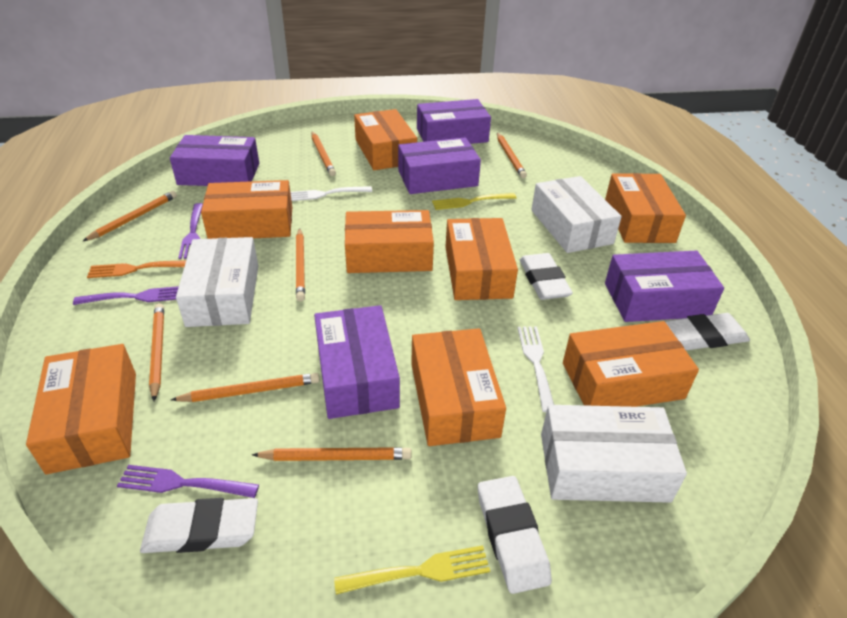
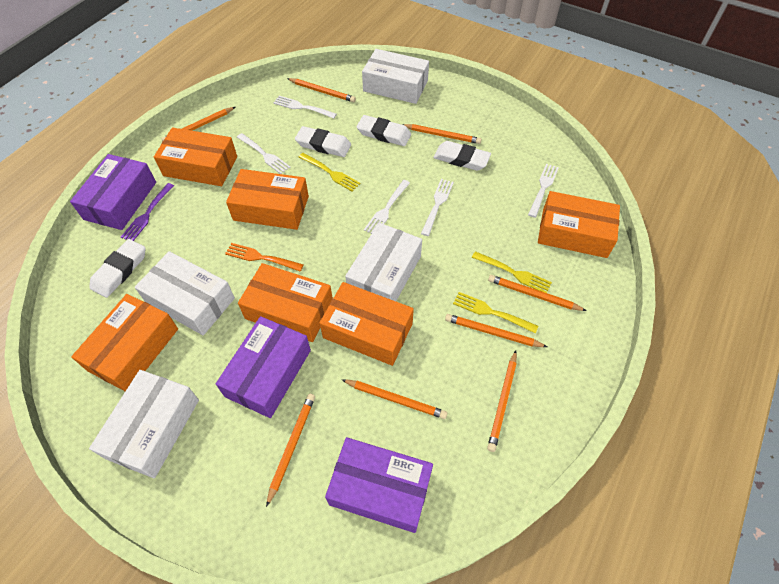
orange box: 8 -> 6
orange pencil: 7 -> 8
purple box: 5 -> 3
purple fork: 3 -> 1
white box: 3 -> 4
white fork: 2 -> 5
yellow fork: 2 -> 3

